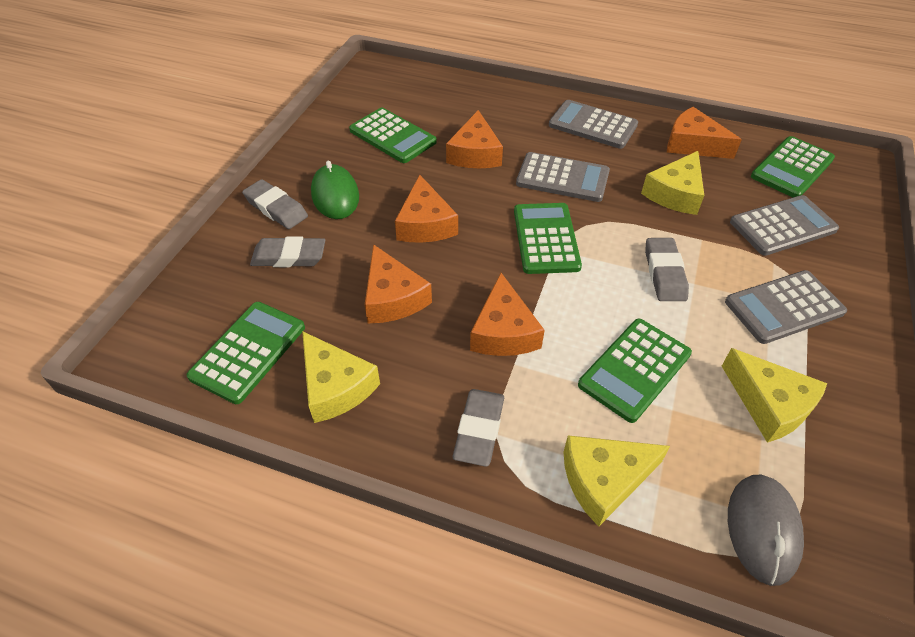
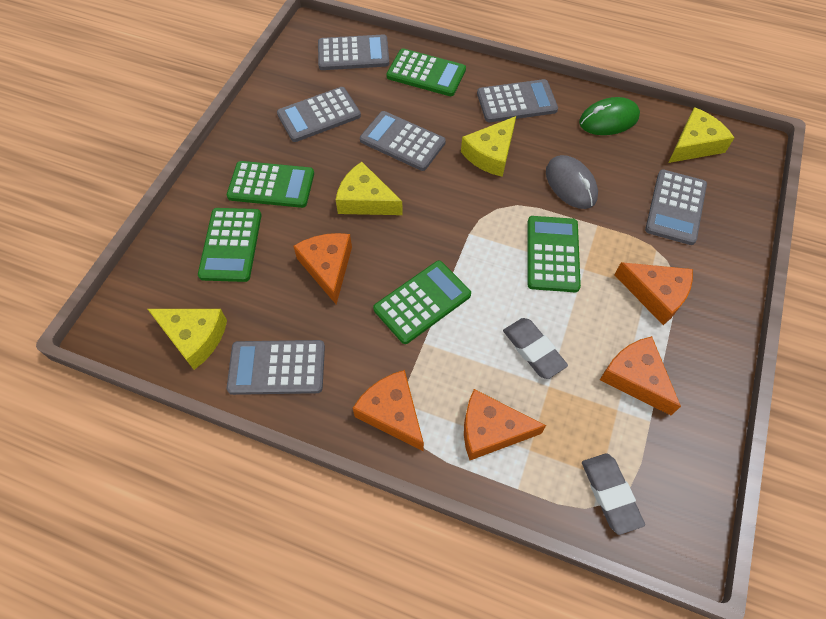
grey calculator: 4 -> 6
grey eraser: 4 -> 2

